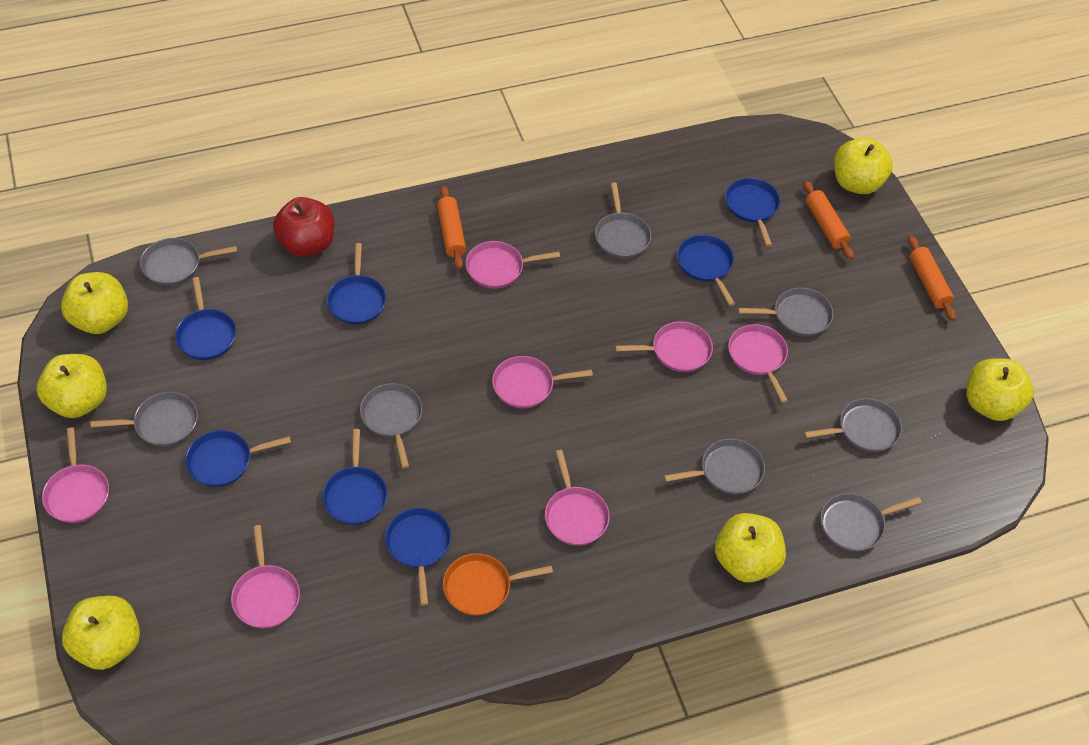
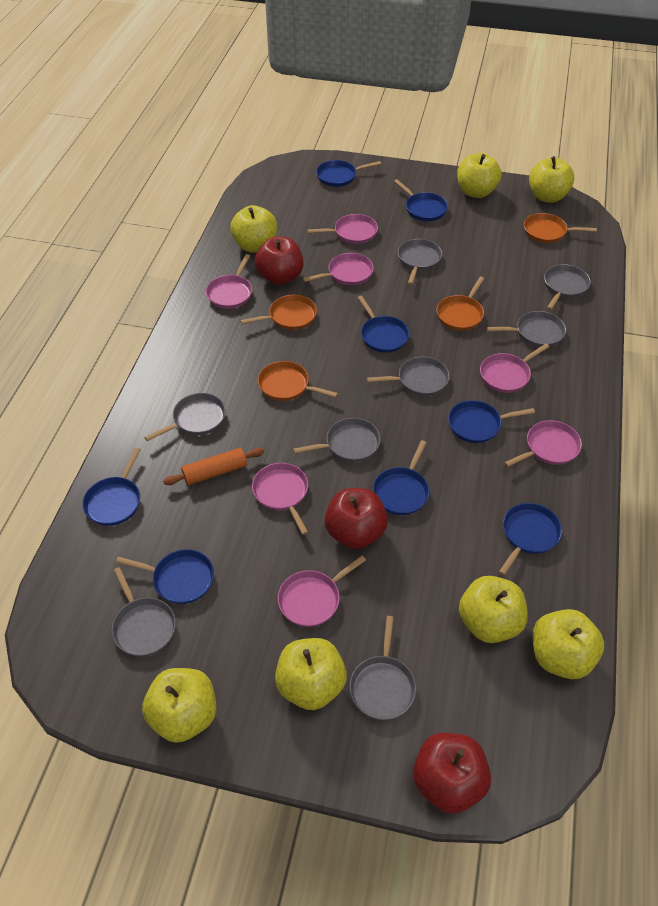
blue pan: 7 -> 8
orange pan: 1 -> 4
orange rolling pin: 3 -> 1
red apple: 1 -> 3
yellow apple: 6 -> 7

